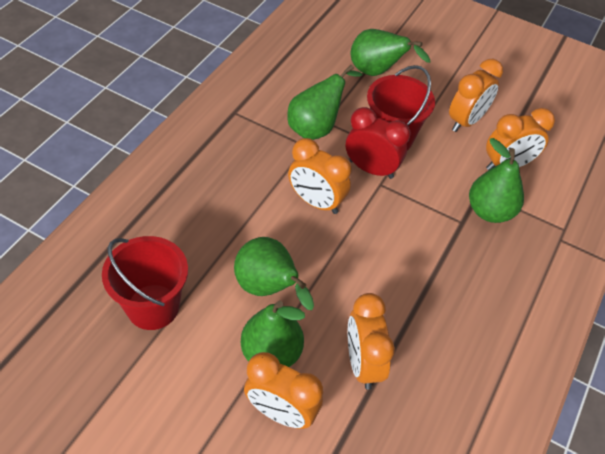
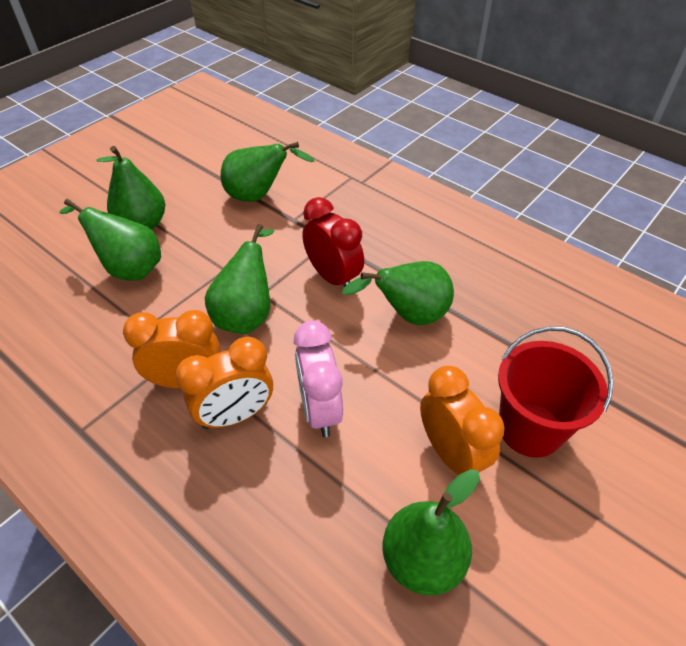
green pear: 5 -> 6
orange clock: 5 -> 3
pink clock: 0 -> 1
red bucket: 2 -> 1

